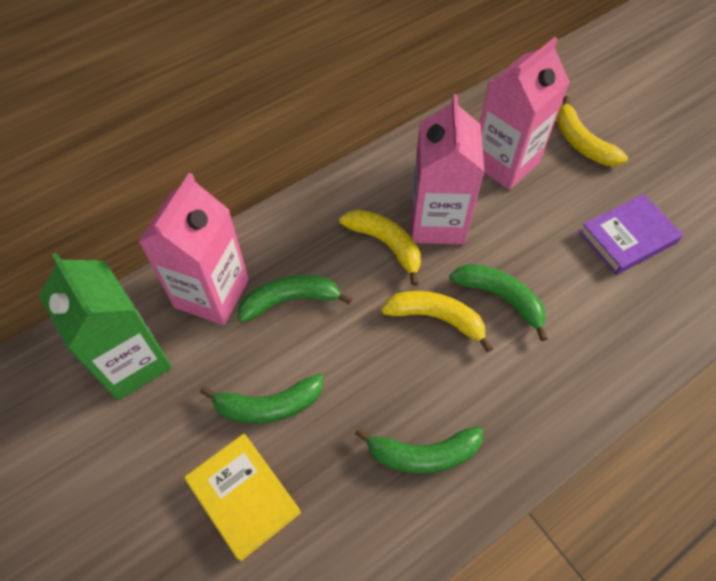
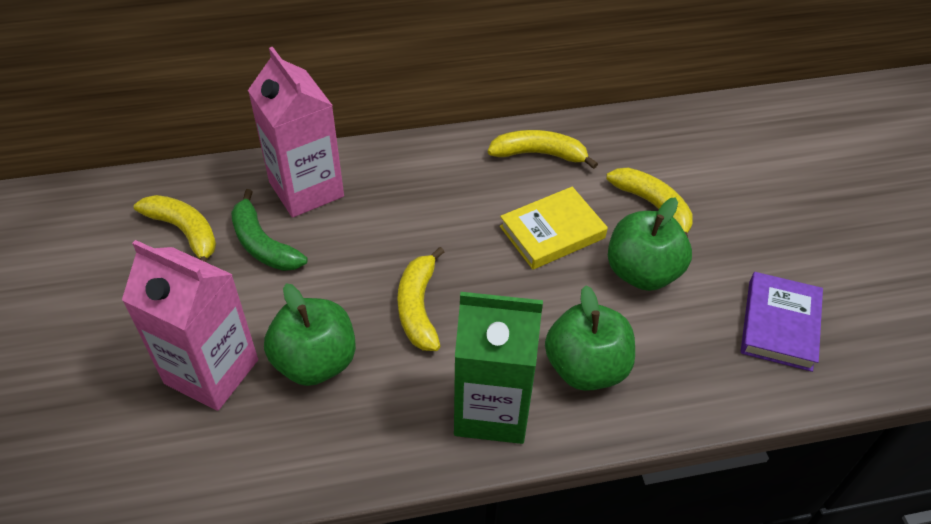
green apple: 0 -> 3
green banana: 4 -> 1
pink carton: 3 -> 2
yellow banana: 3 -> 4

